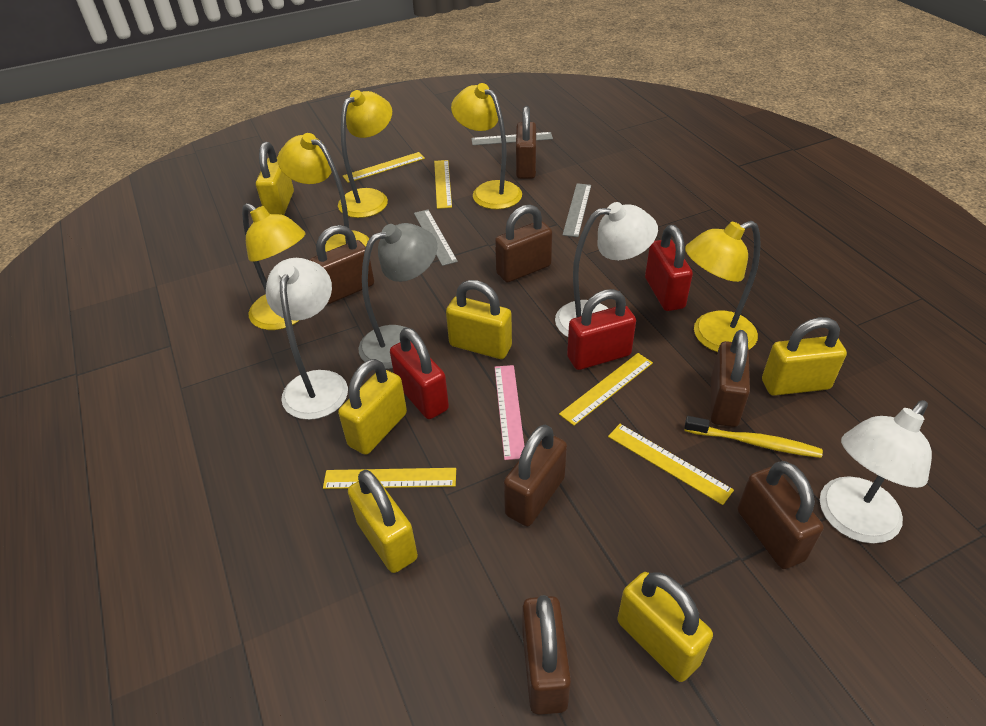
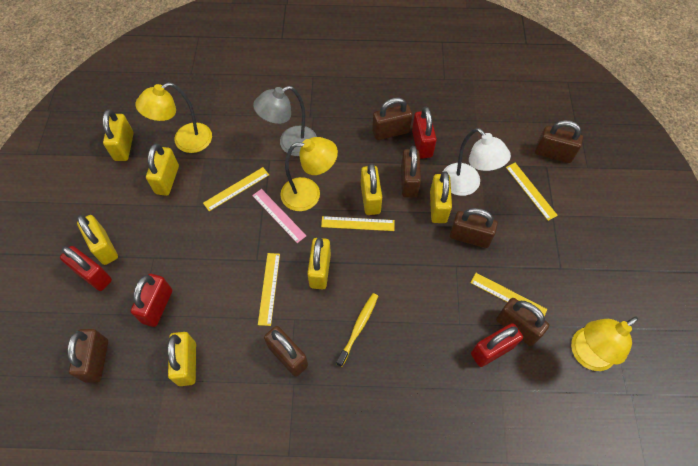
grey ruler: 3 -> 0
red padlock: 3 -> 4
white lamp: 3 -> 1
yellow lamp: 5 -> 3
yellow padlock: 6 -> 7

